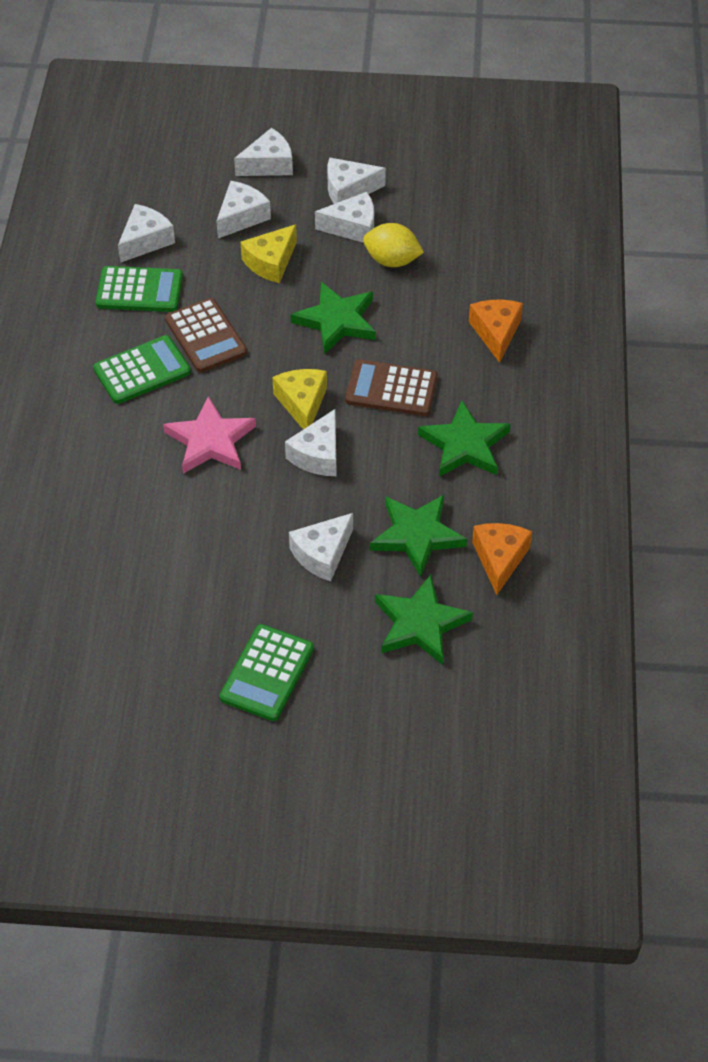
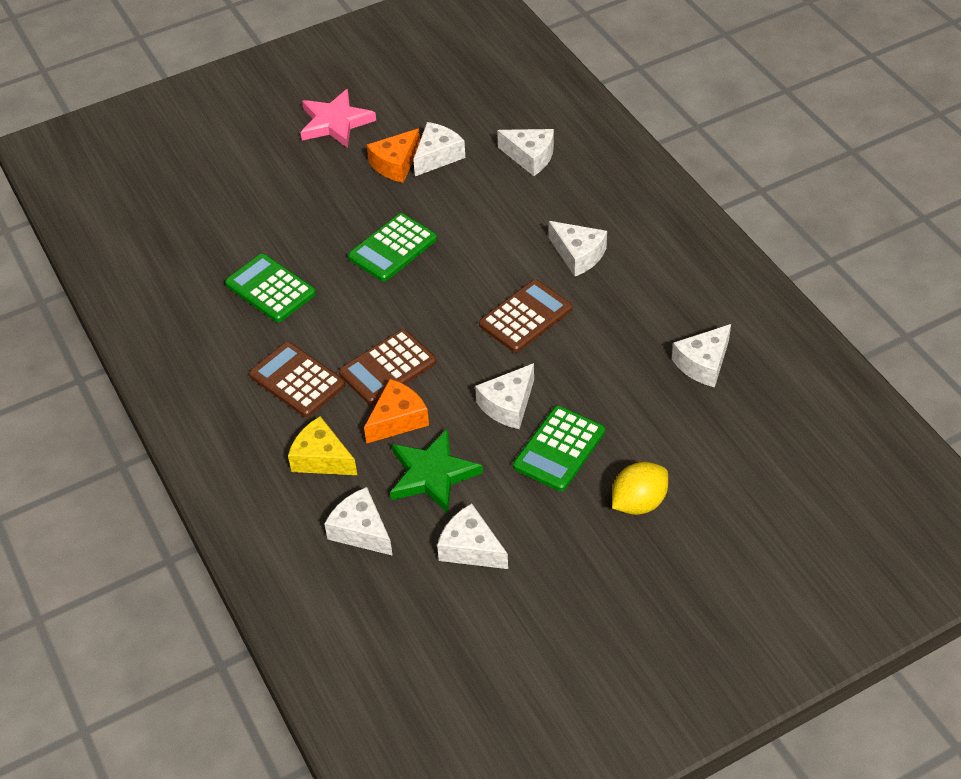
brown calculator: 2 -> 3
green star: 4 -> 1
yellow cheese: 2 -> 1

